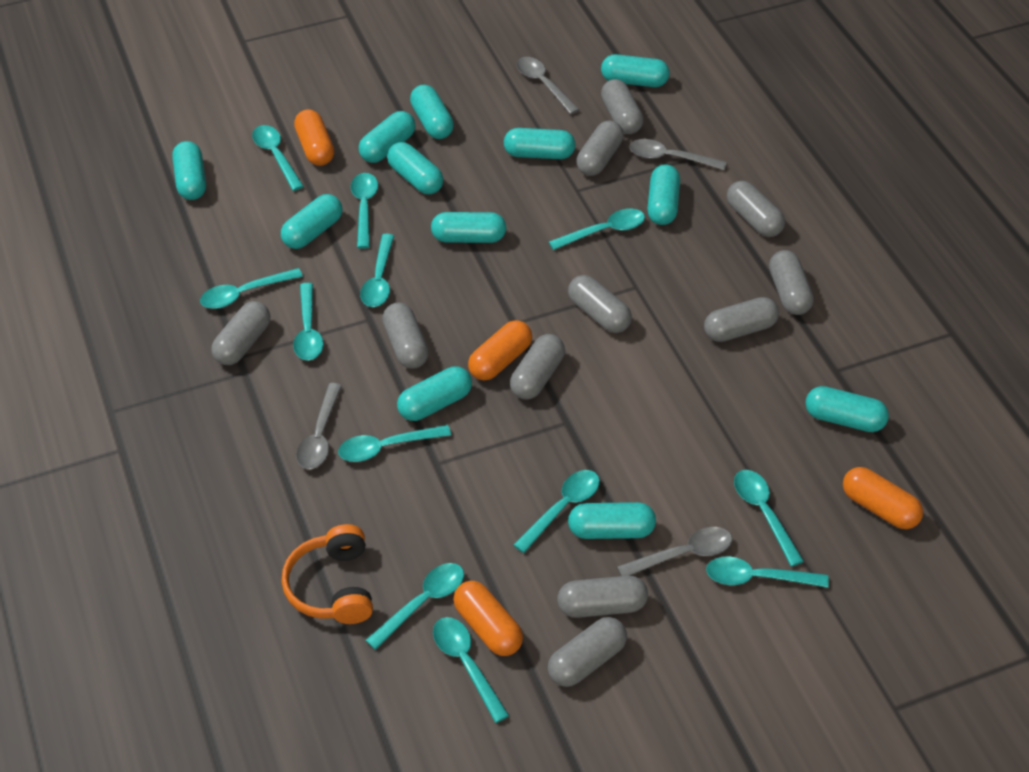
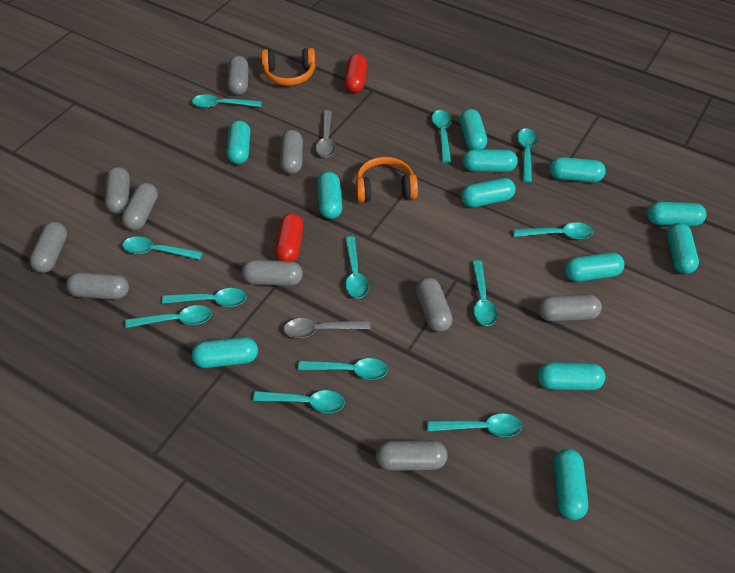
grey capsule: 11 -> 10
grey spoon: 4 -> 2
orange capsule: 4 -> 0
orange headphones: 1 -> 2
red capsule: 0 -> 2

